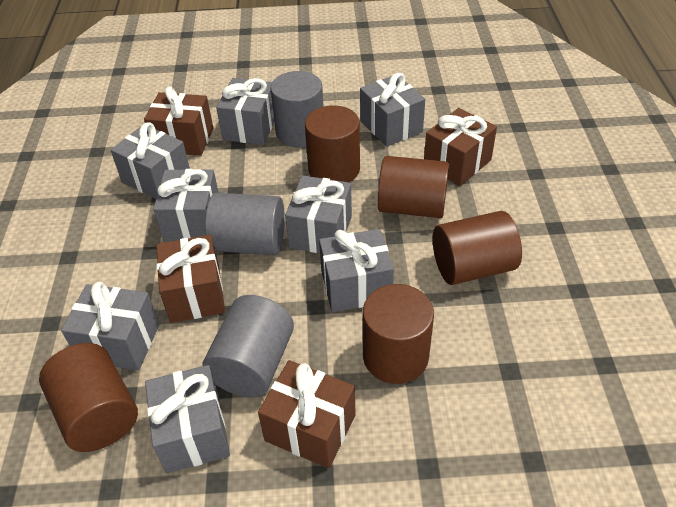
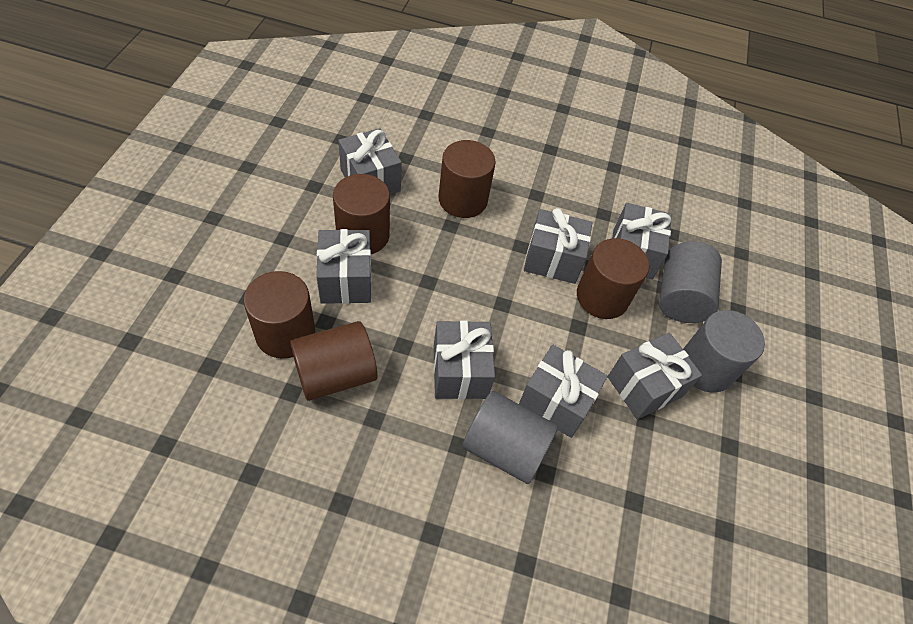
brown gift: 4 -> 0
grey gift: 8 -> 7

